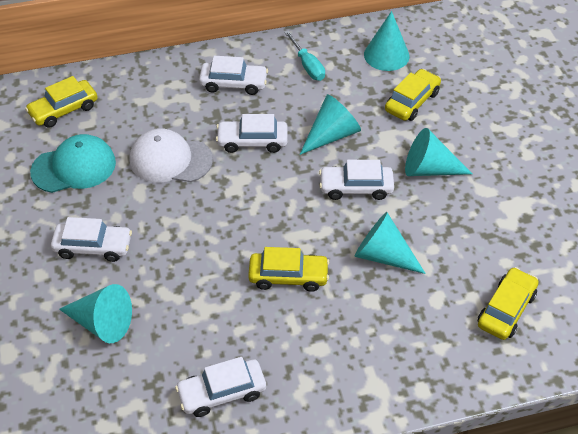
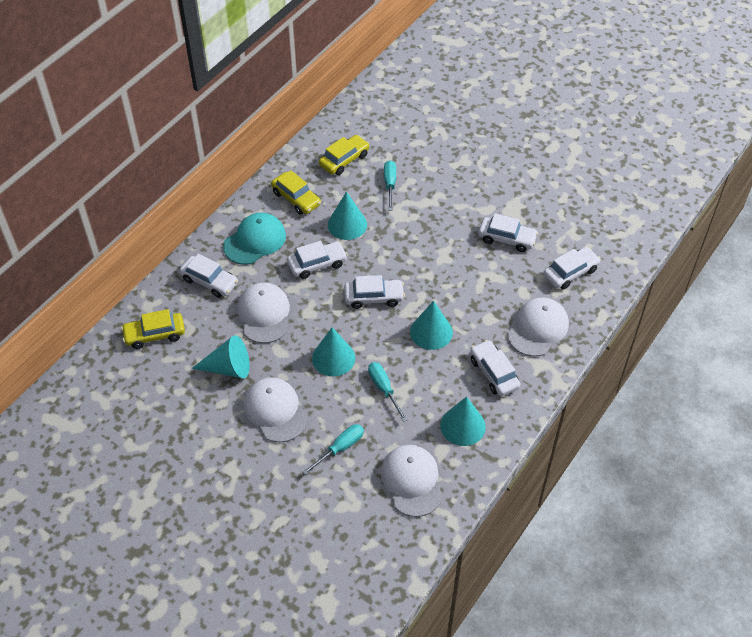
turquoise screwdriver: 1 -> 3
white cap: 1 -> 4
white car: 5 -> 6
yellow car: 4 -> 3

